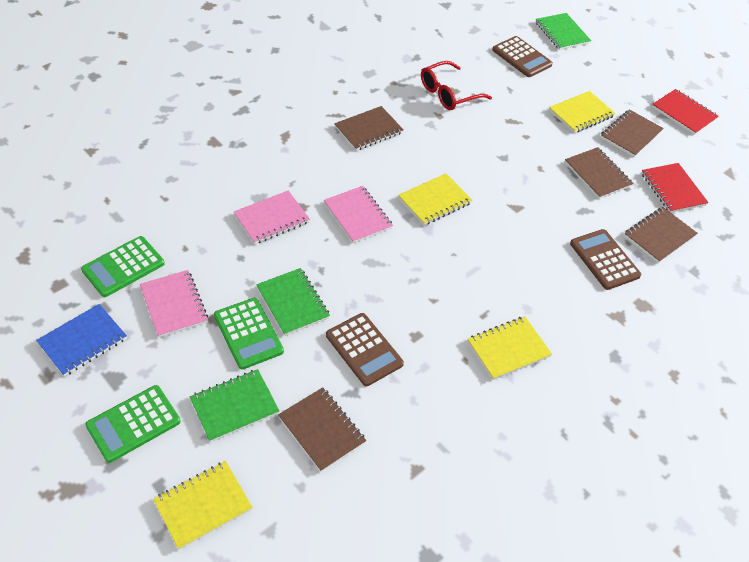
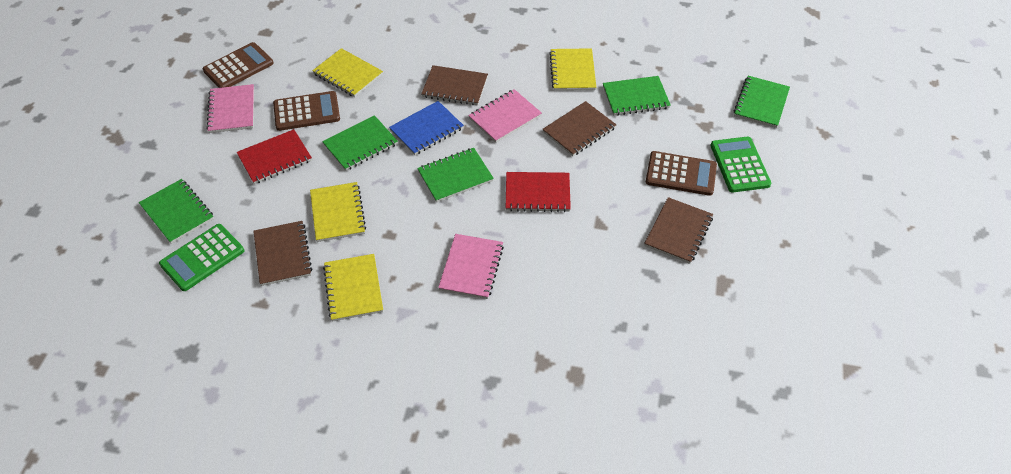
brown notebook: 5 -> 4
green calculator: 3 -> 2
green notebook: 3 -> 5
red glasses: 1 -> 0

